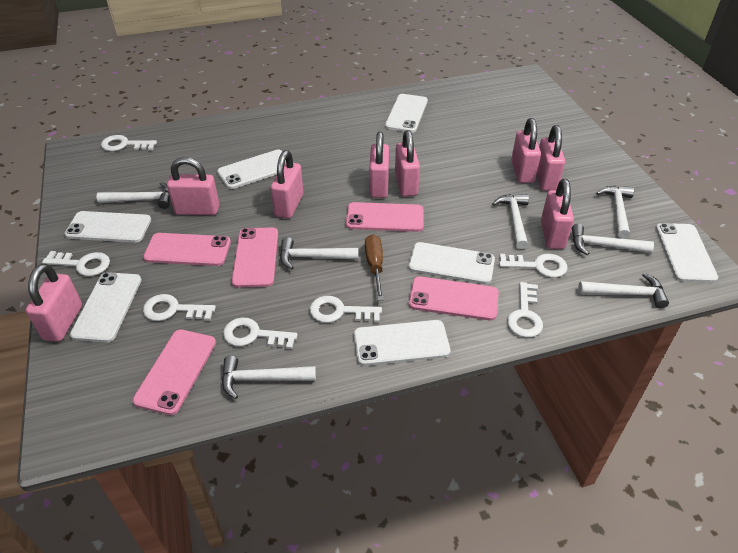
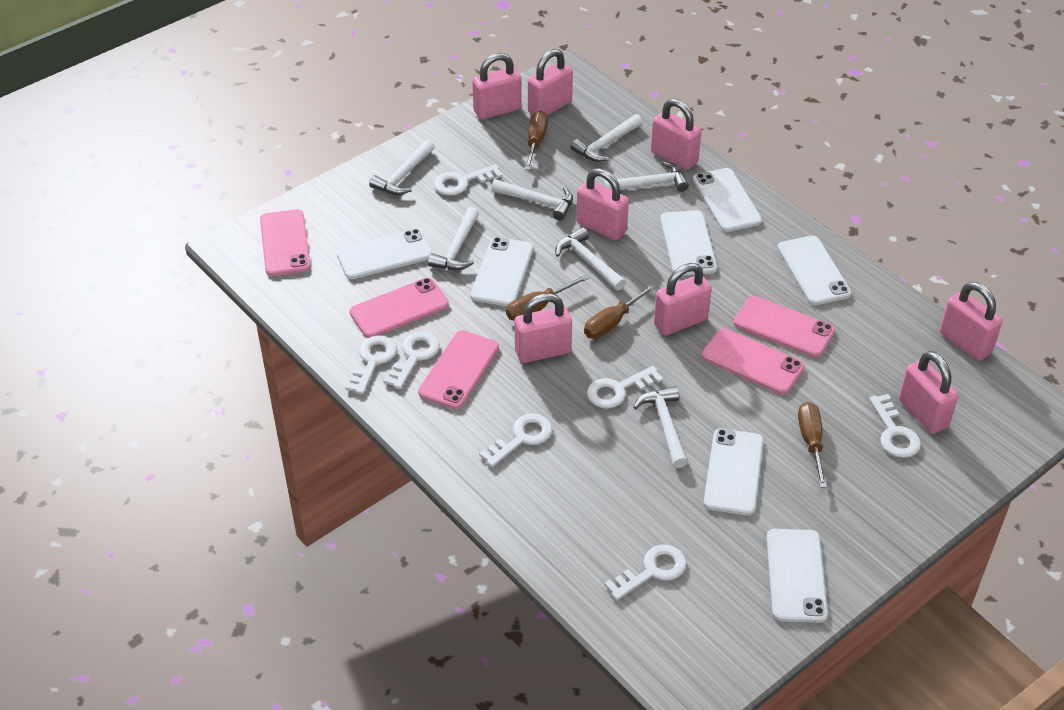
brown screwdriver: 1 -> 4

